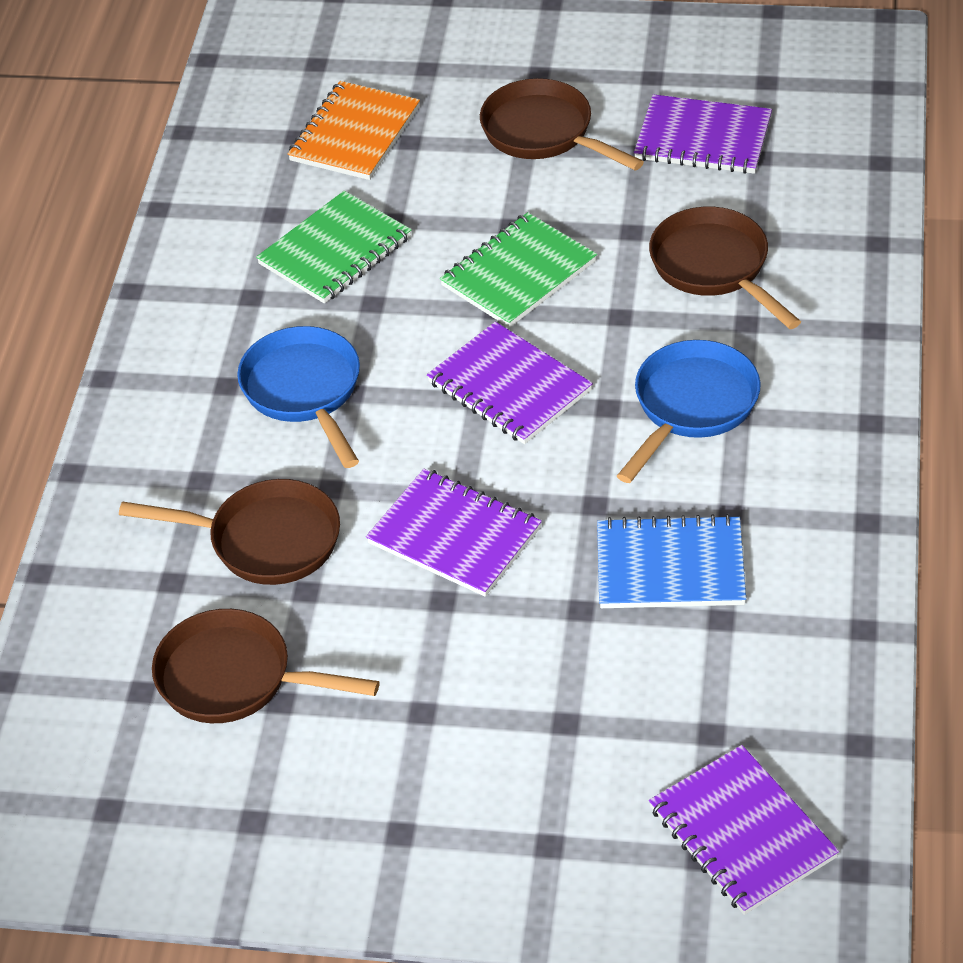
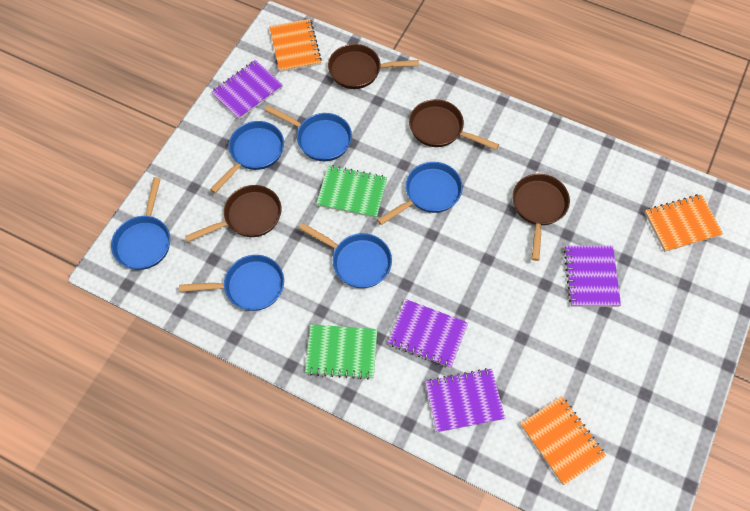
blue notebook: 1 -> 0
blue pan: 2 -> 6
orange notebook: 1 -> 3

